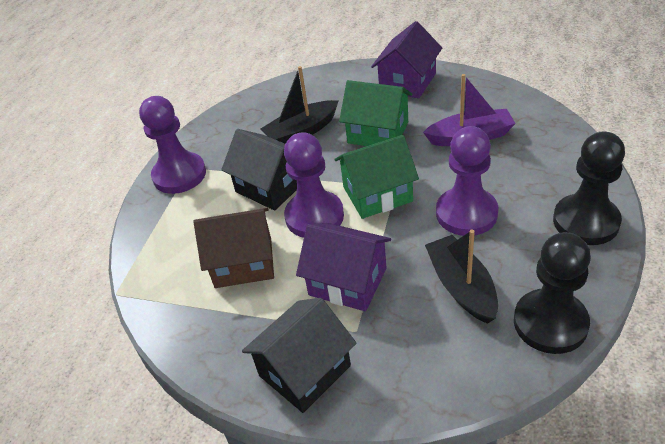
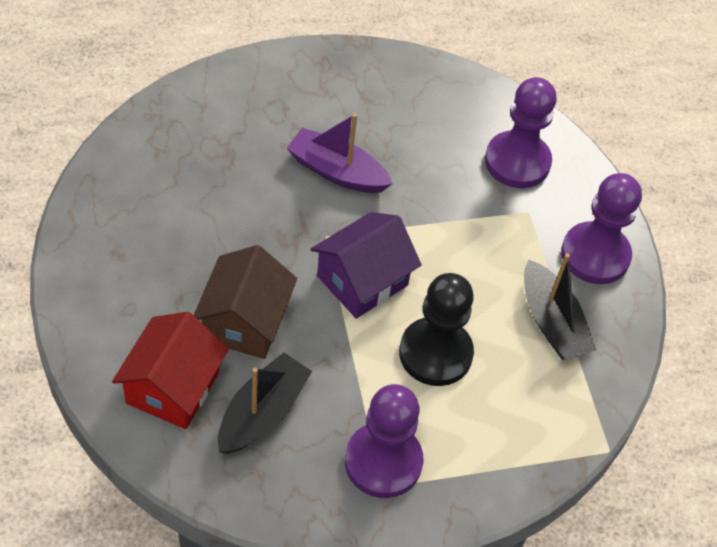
black house: 2 -> 0
black pawn: 2 -> 1
green house: 2 -> 0
purple house: 2 -> 1
red house: 0 -> 1

